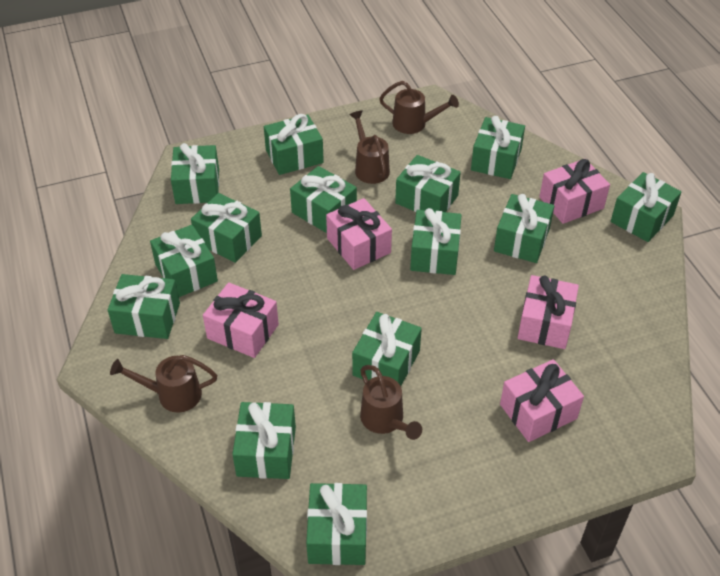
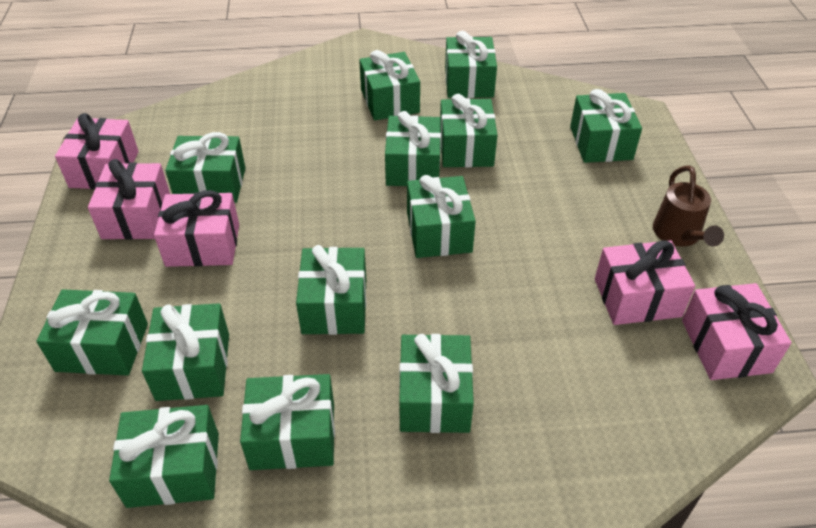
brown watering can: 4 -> 1
green gift: 14 -> 13

